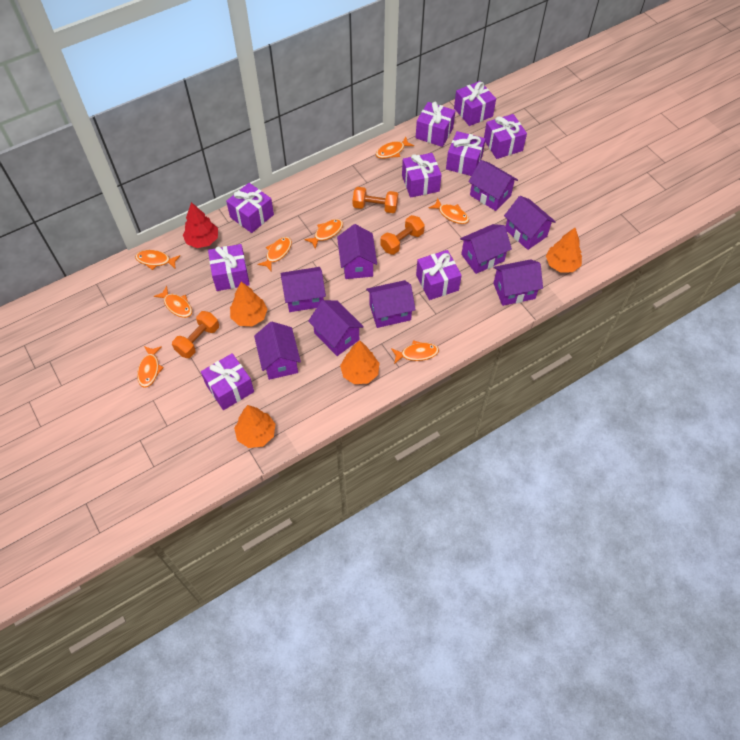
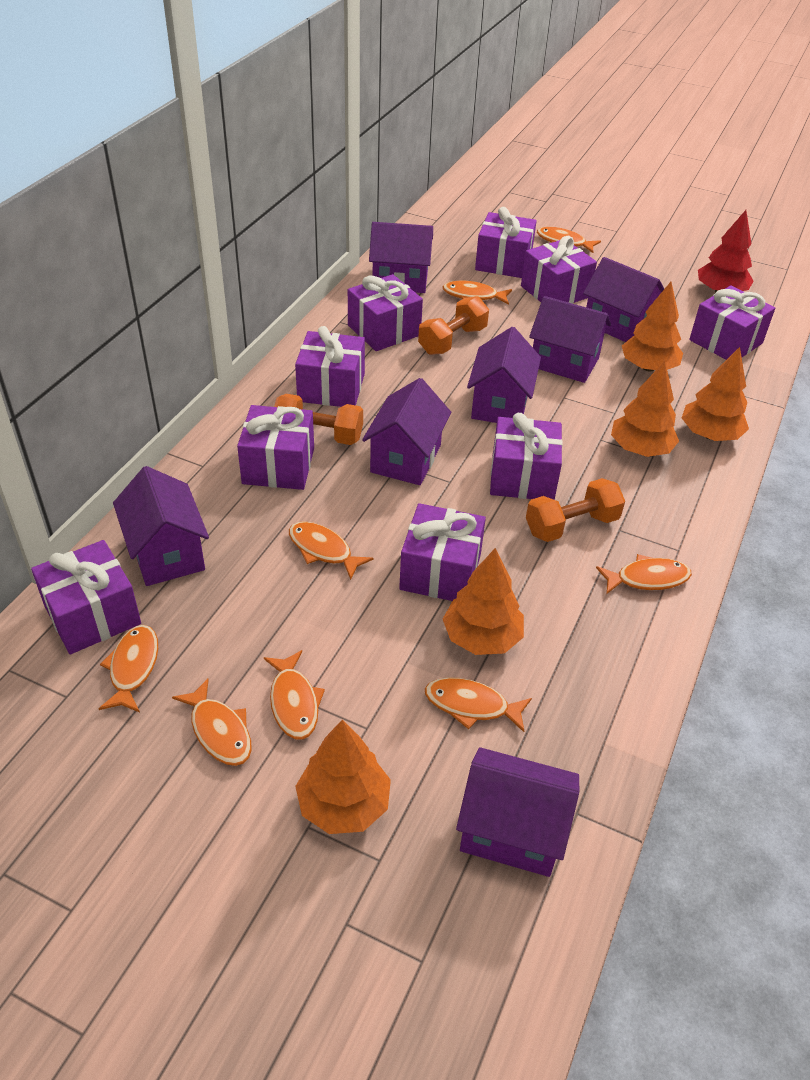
orange tree: 4 -> 5
purple house: 9 -> 7

